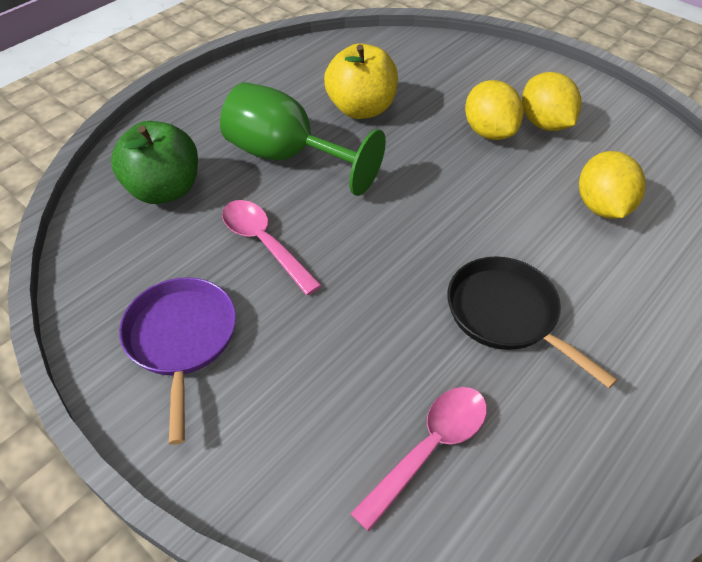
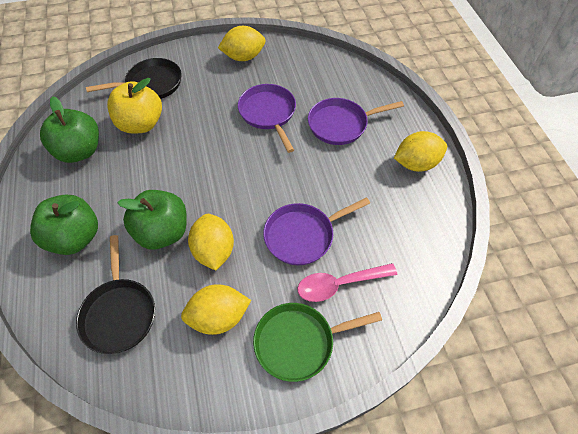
black pan: 1 -> 2
green apple: 1 -> 3
green goblet: 1 -> 0
green pan: 0 -> 1
pink spoon: 2 -> 1
purple pan: 1 -> 3
yellow lemon: 3 -> 4

